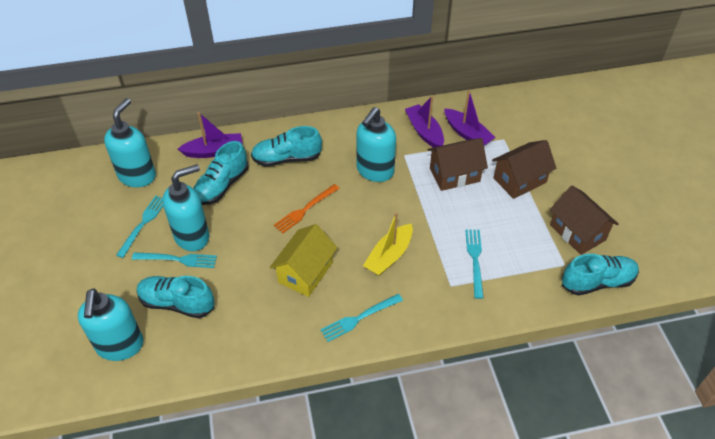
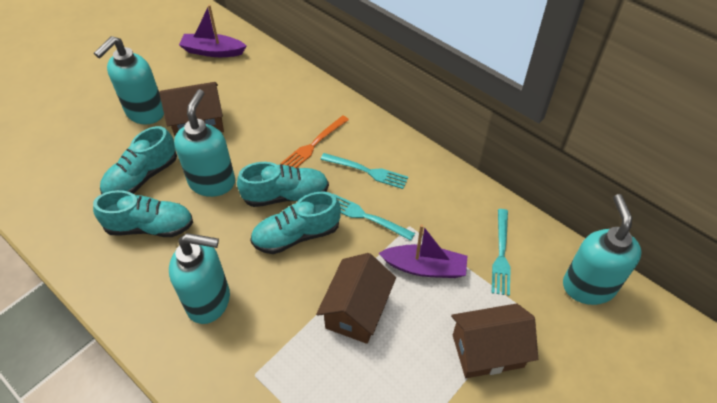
purple boat: 3 -> 2
turquoise fork: 4 -> 3
yellow boat: 1 -> 0
yellow house: 1 -> 0

